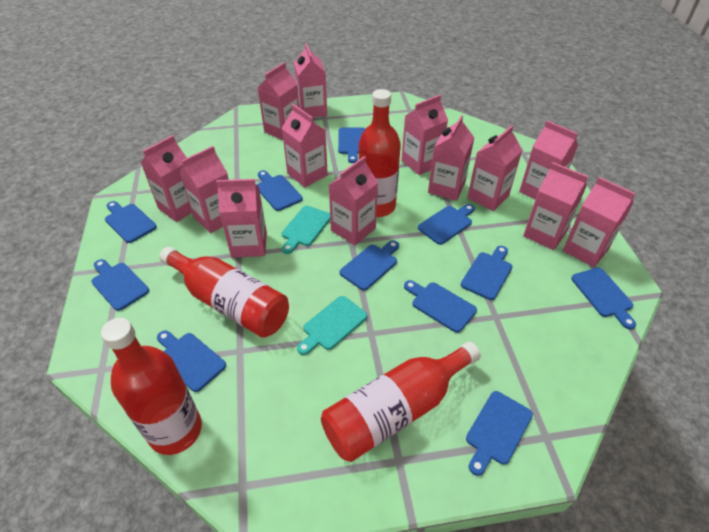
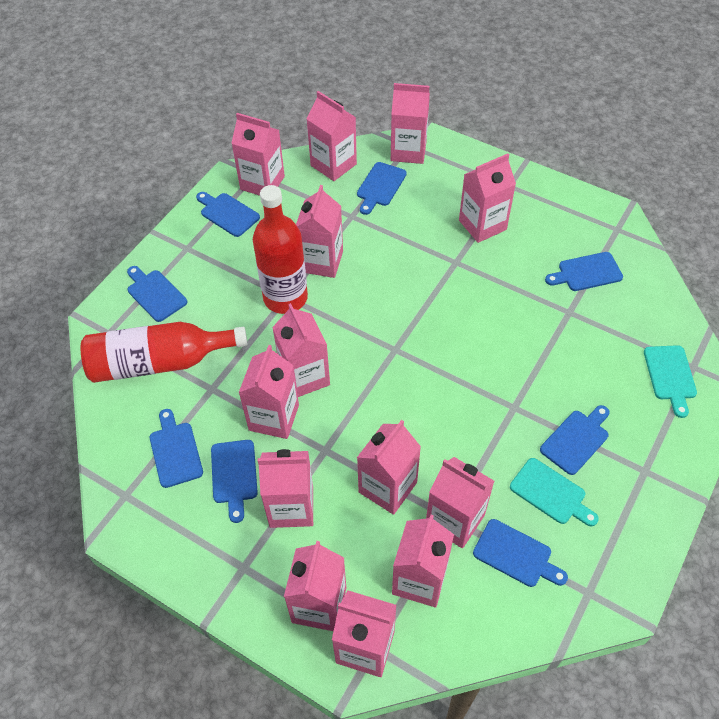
blue cutting board: 11 -> 8
red bottle: 4 -> 2

